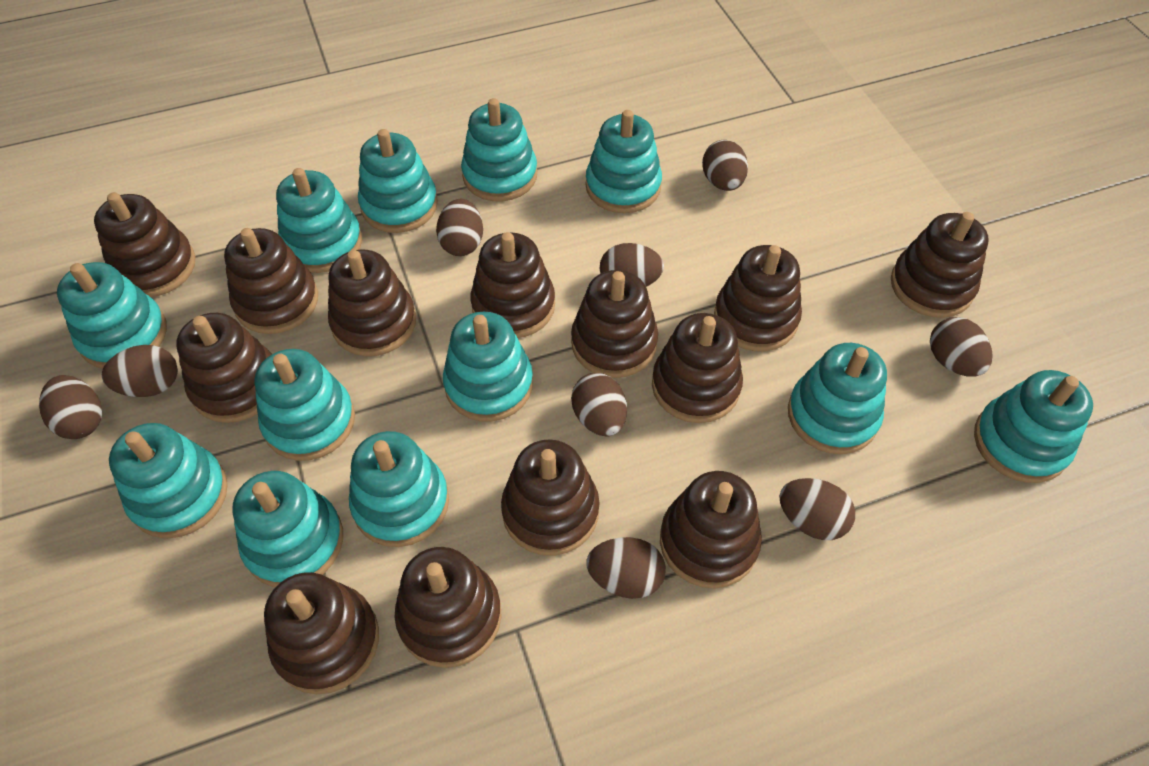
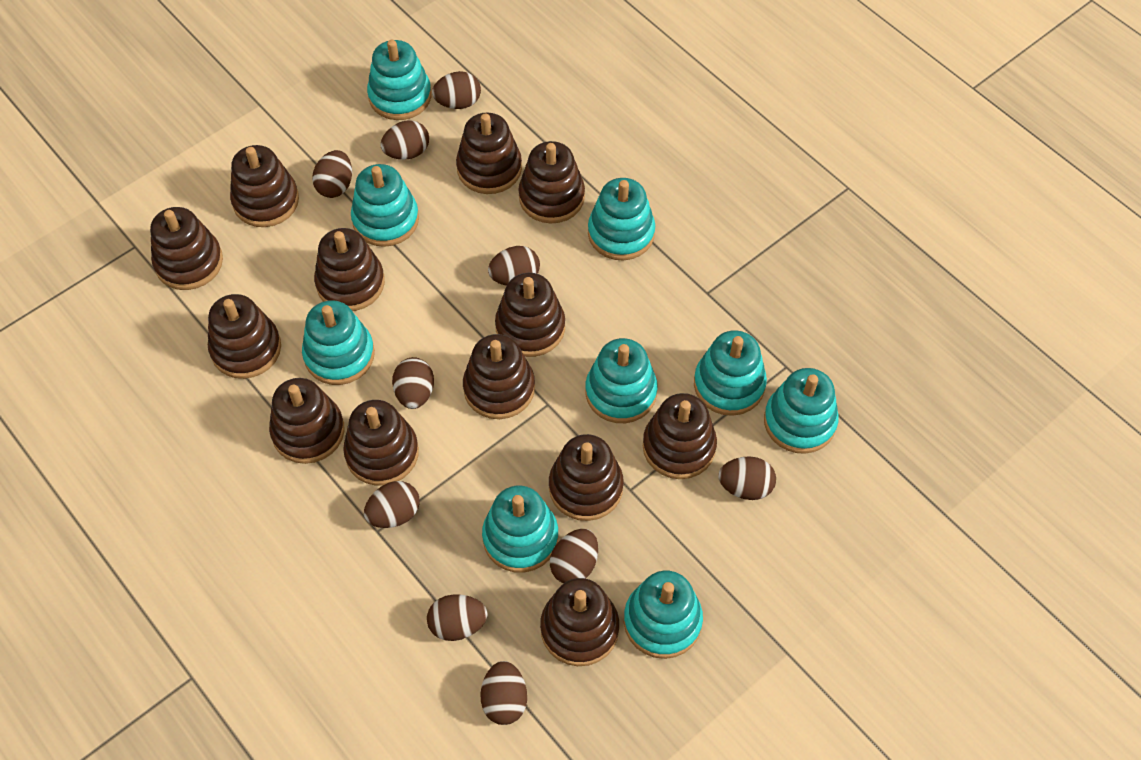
brown egg: 9 -> 10
turquoise stacking toy: 12 -> 9

